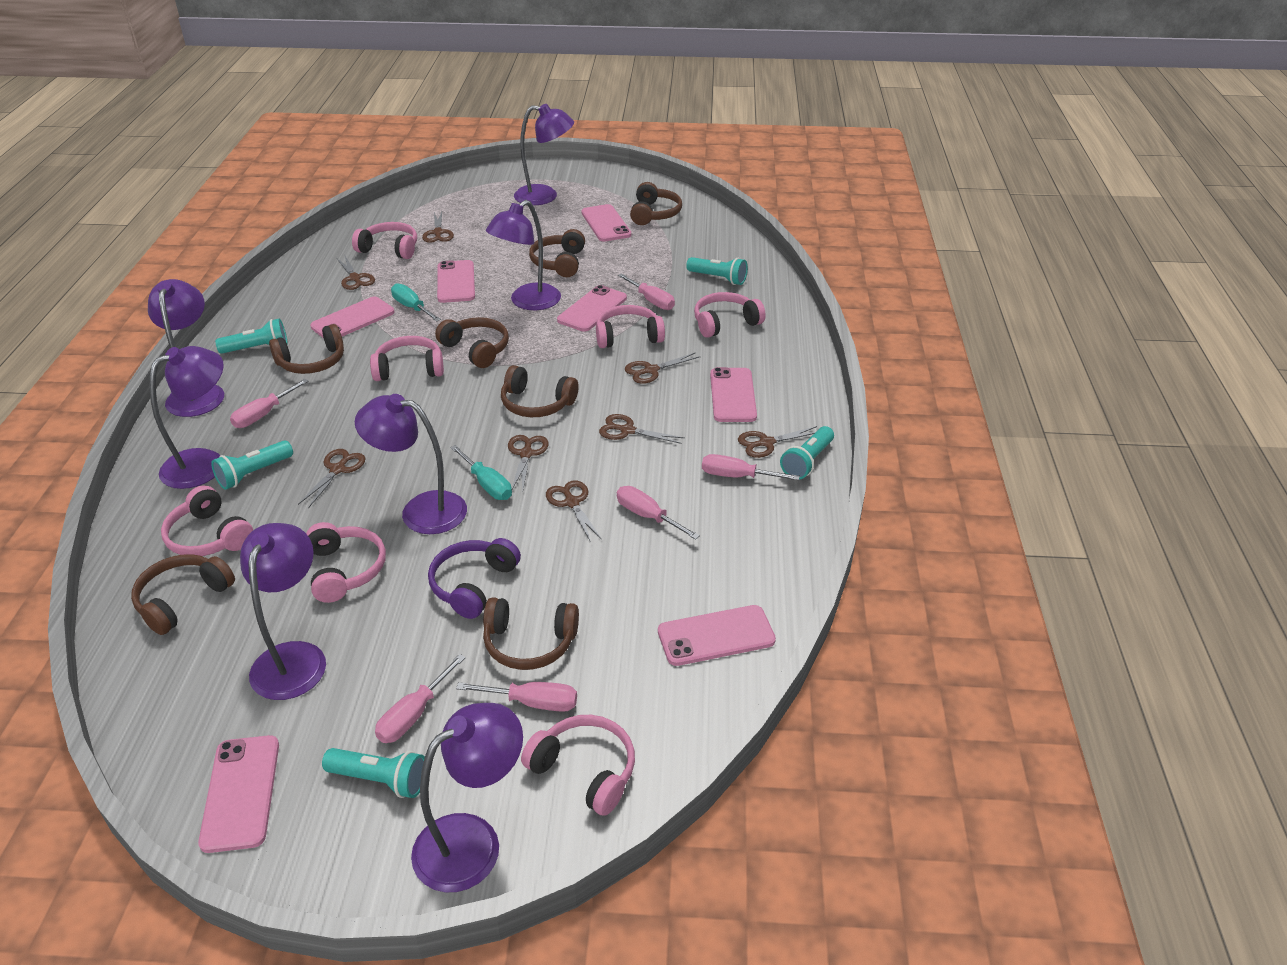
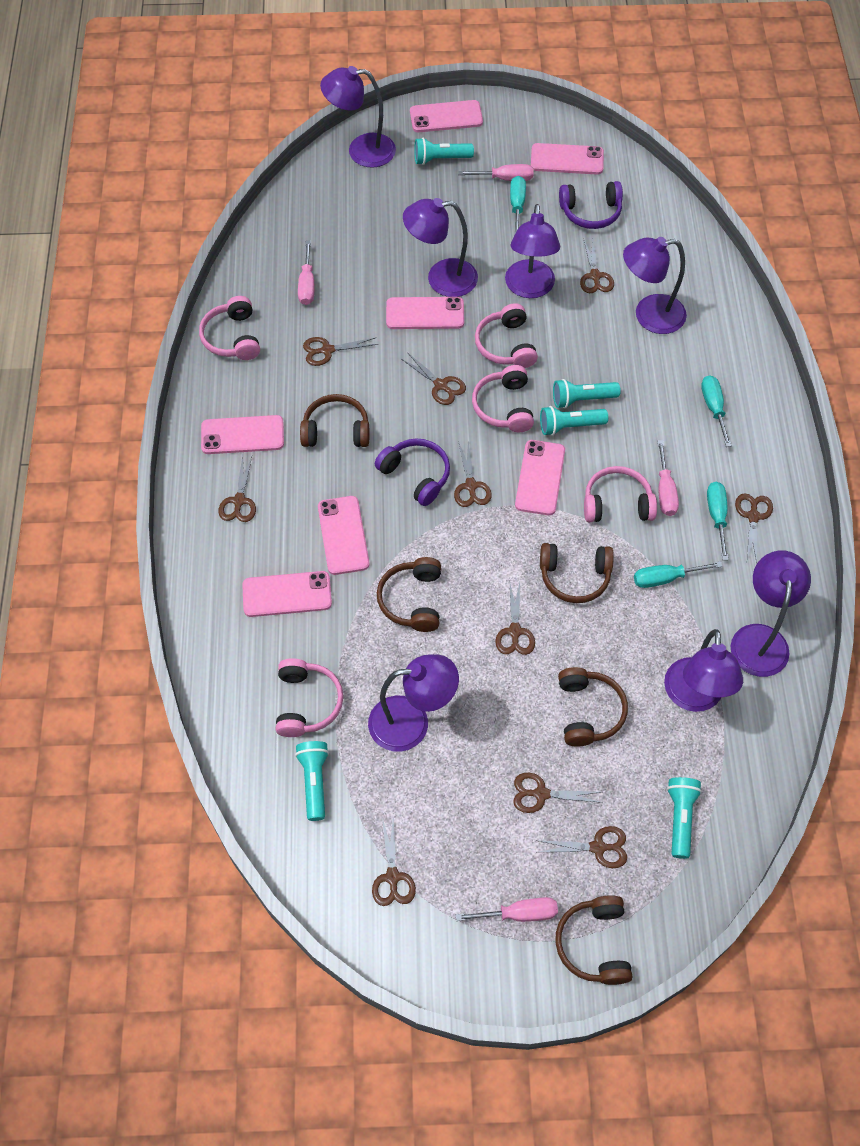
brown headphones: 7 -> 5
brown scissors: 8 -> 10
pink headphones: 7 -> 5
pink screwdriver: 6 -> 4
purple headphones: 1 -> 2
turquoise screwdriver: 2 -> 4

